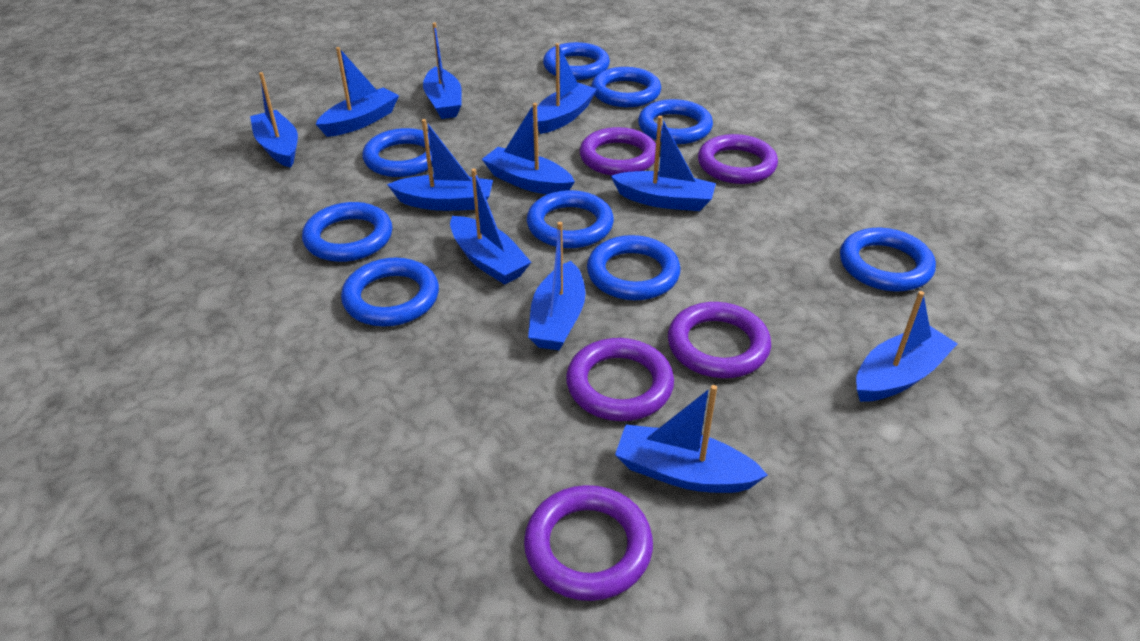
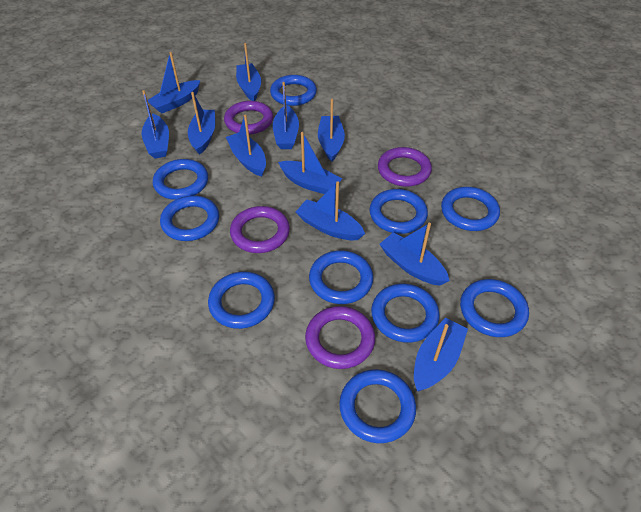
blue ring: 9 -> 10
purple ring: 5 -> 4

